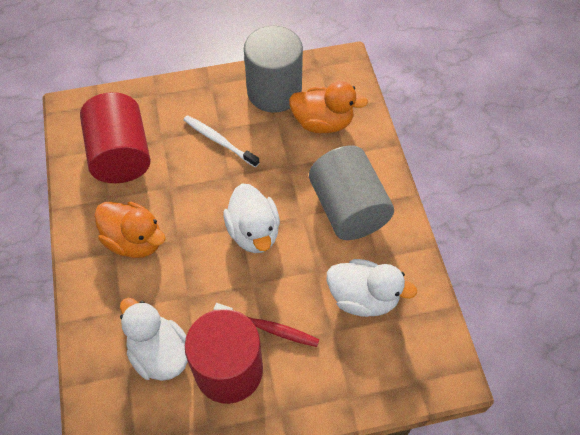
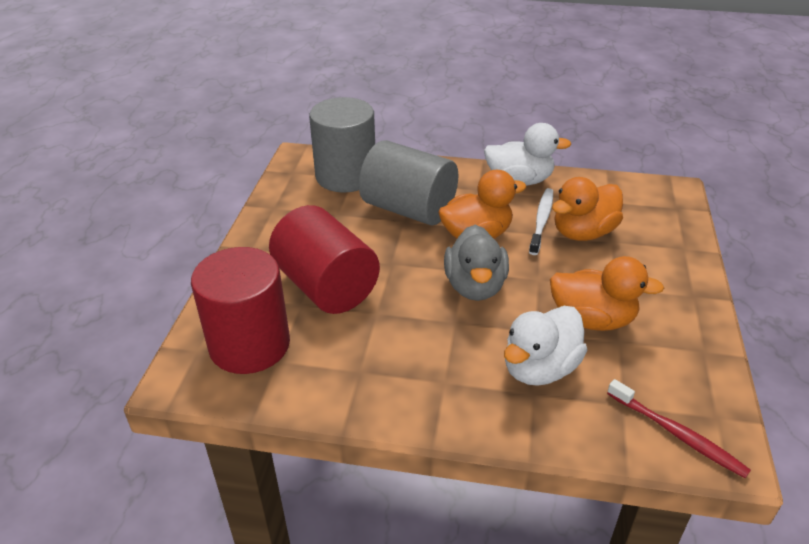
grey duck: 0 -> 1
orange duck: 2 -> 3
white duck: 3 -> 2

